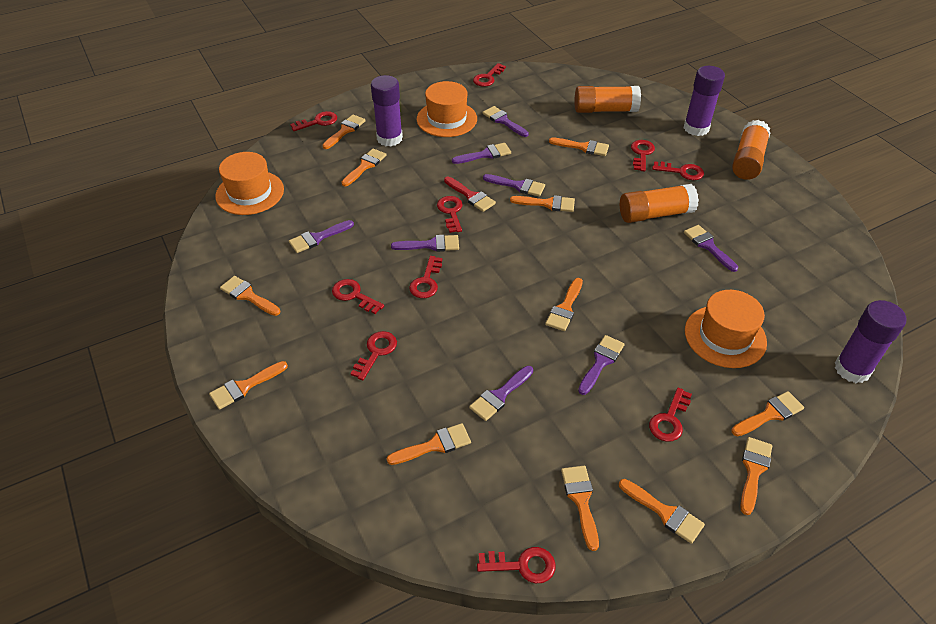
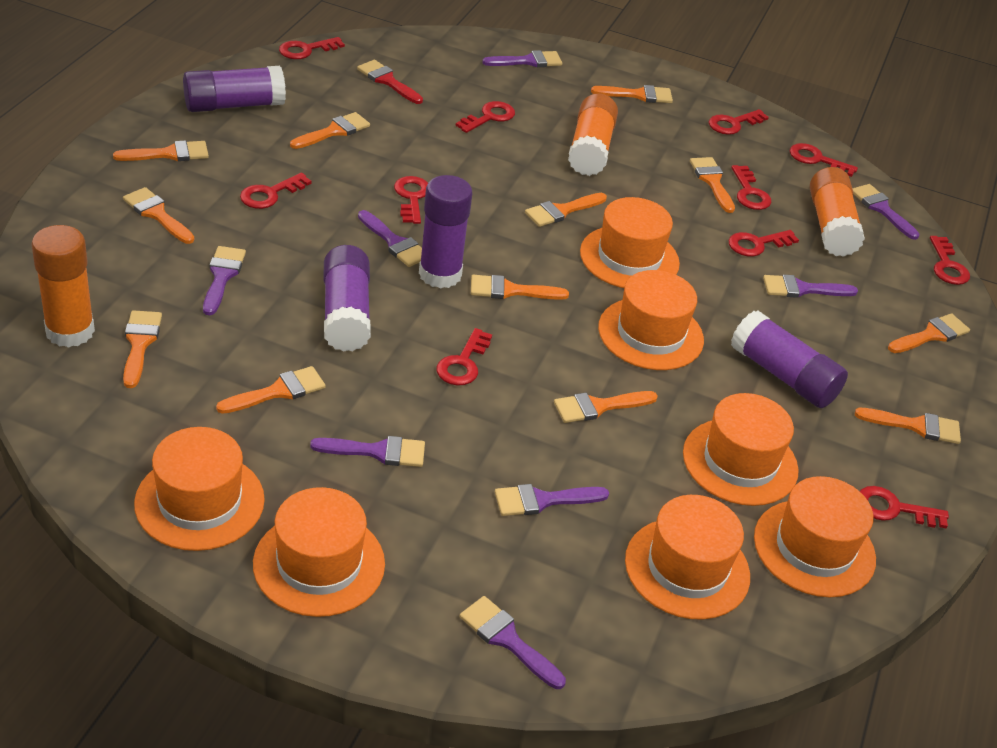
orange hat: 3 -> 7
purple glue stick: 3 -> 4
red key: 10 -> 11

